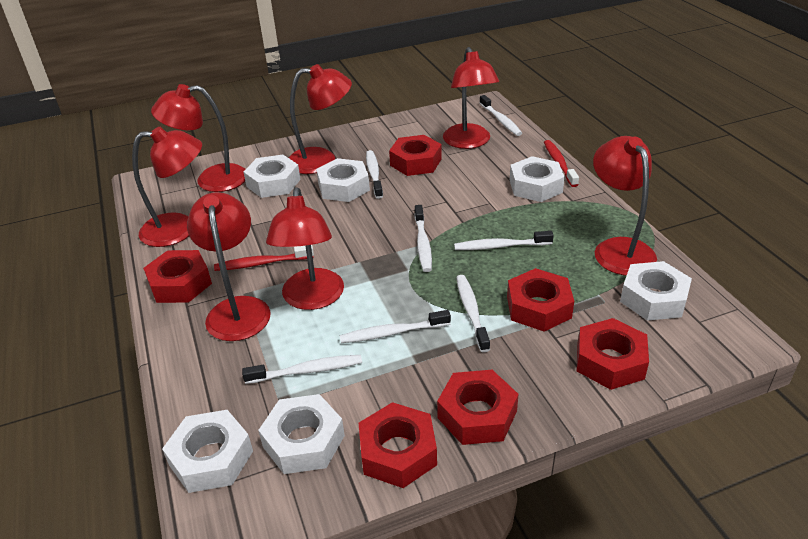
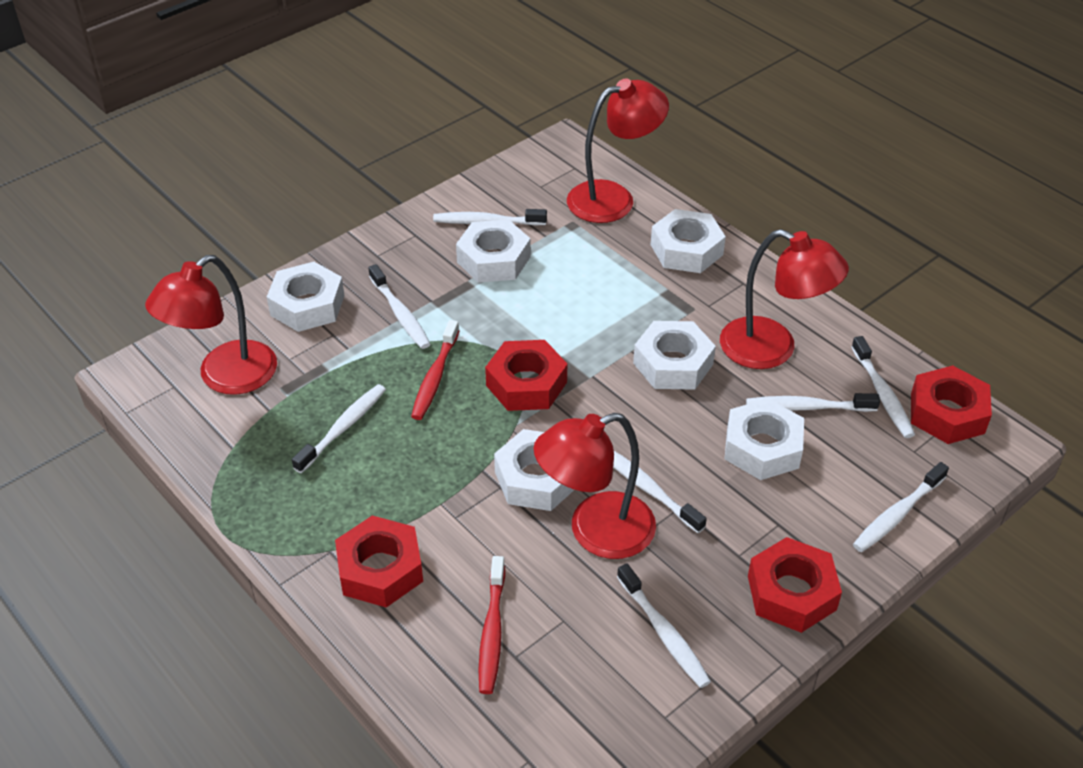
red lamp: 7 -> 4
red nut: 6 -> 4
white toothbrush: 7 -> 8

